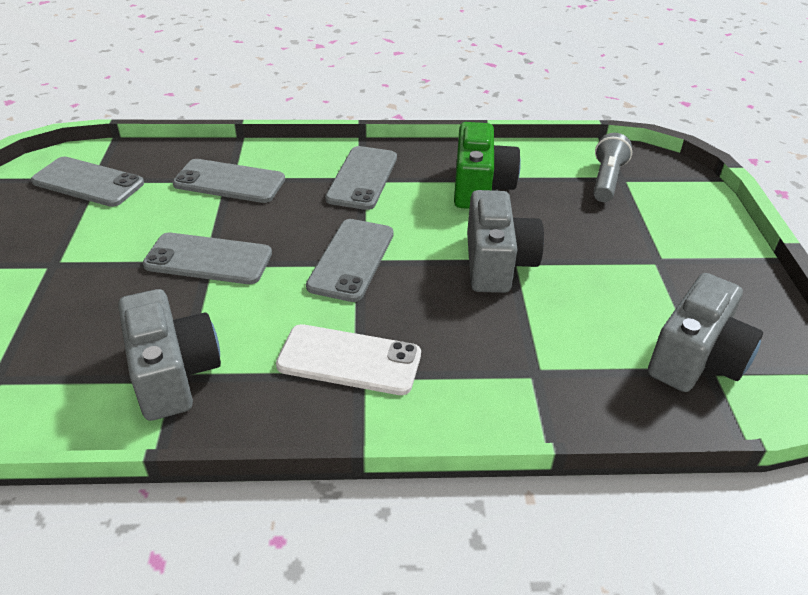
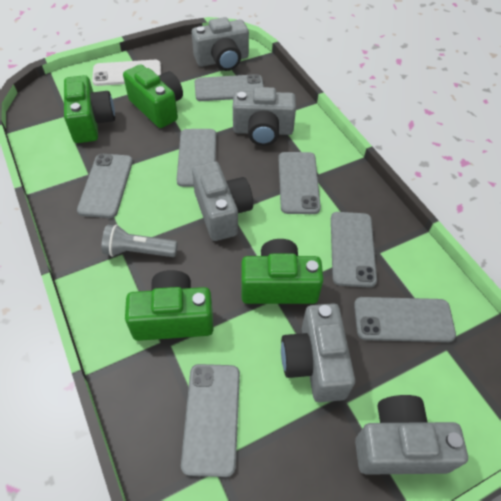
green camera: 1 -> 4
grey camera: 3 -> 5
grey phone: 5 -> 7

